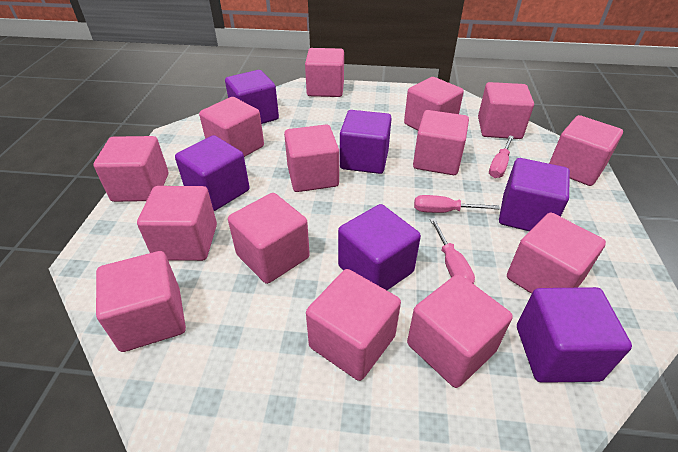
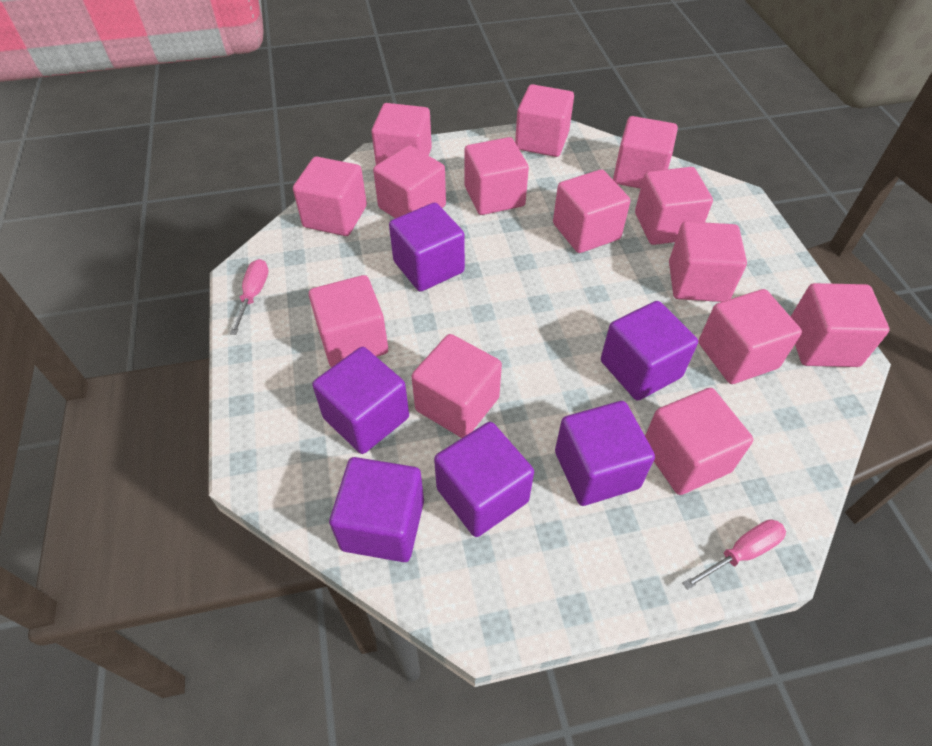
pink screwdriver: 3 -> 2

